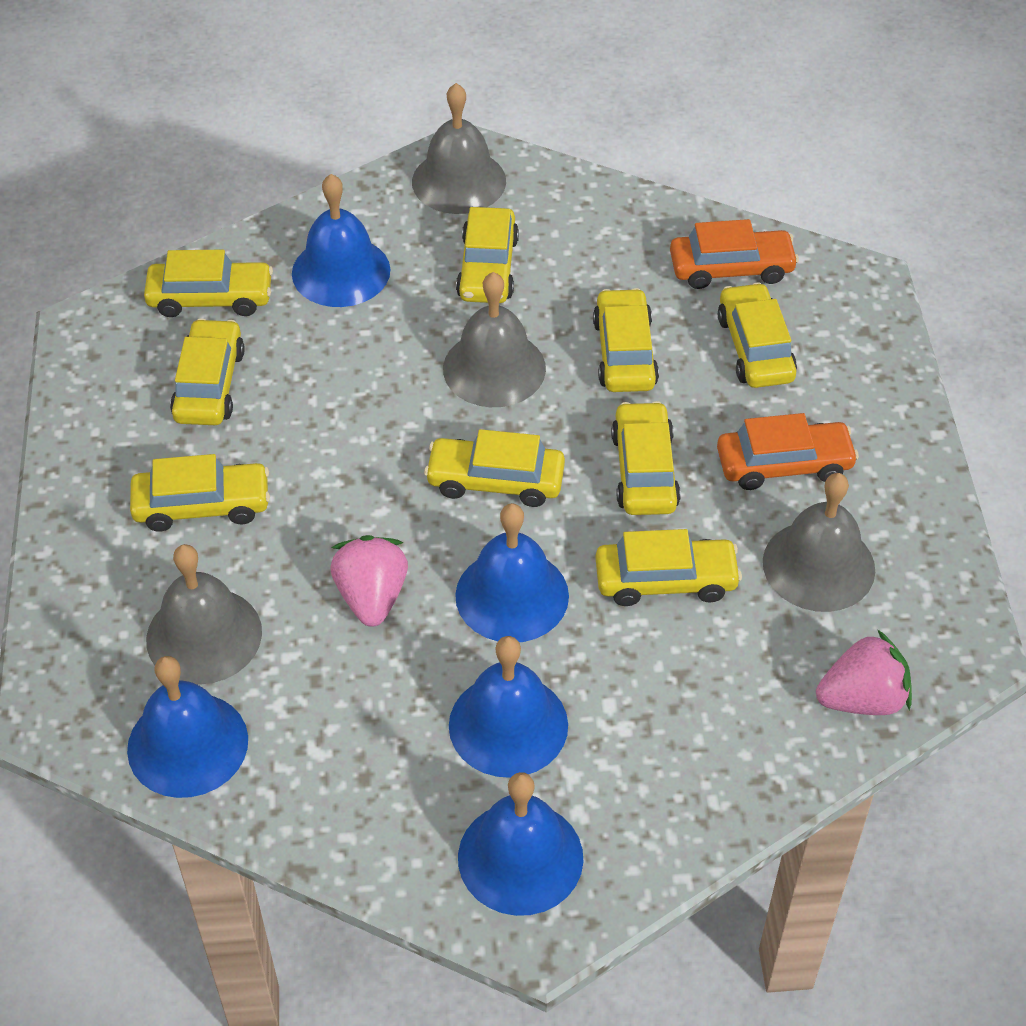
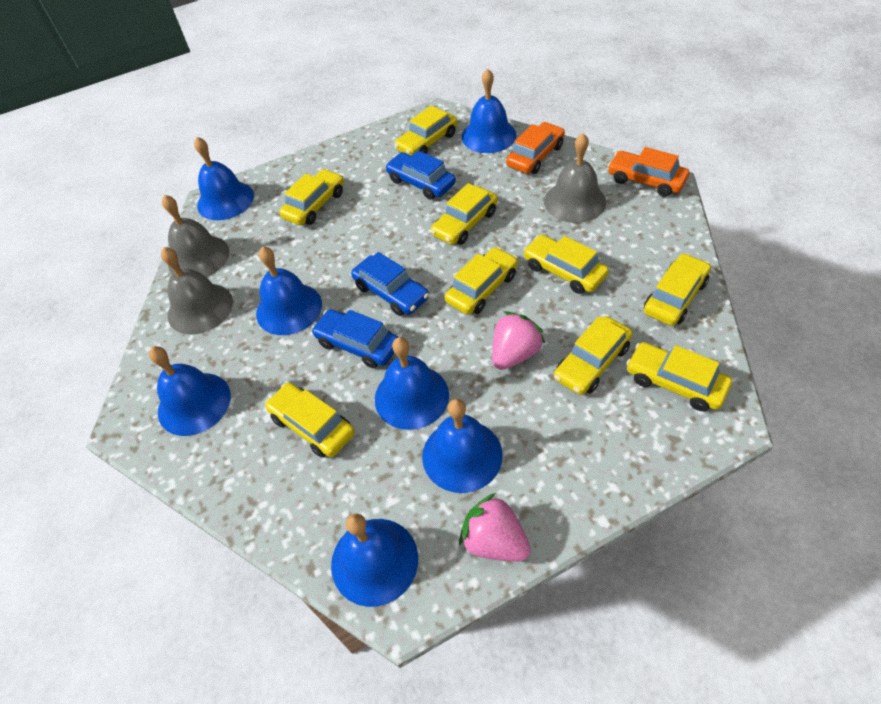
blue bell: 5 -> 7
blue car: 0 -> 3
grey bell: 4 -> 3

